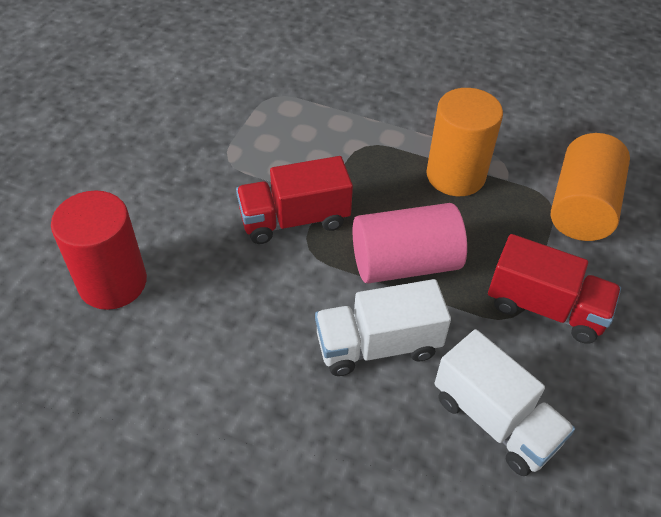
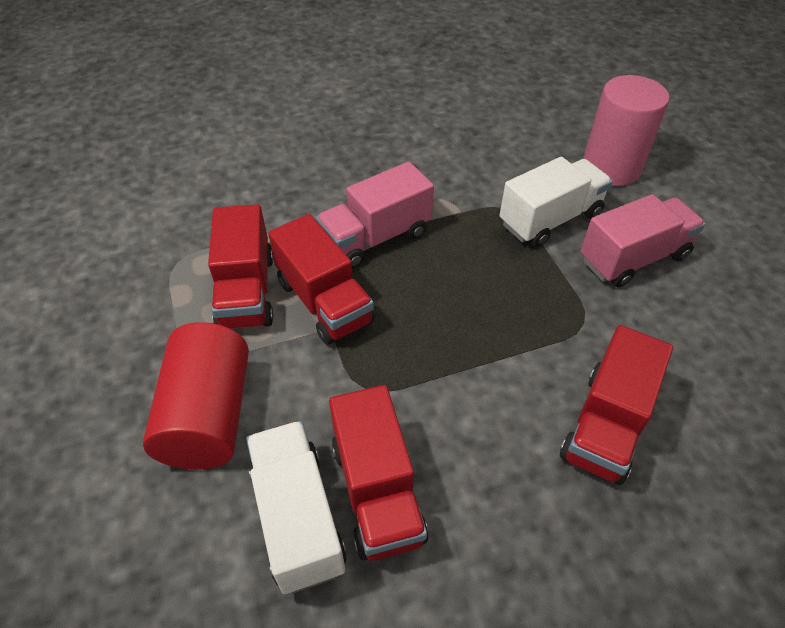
orange cylinder: 2 -> 0
pink truck: 0 -> 2
red truck: 2 -> 4

